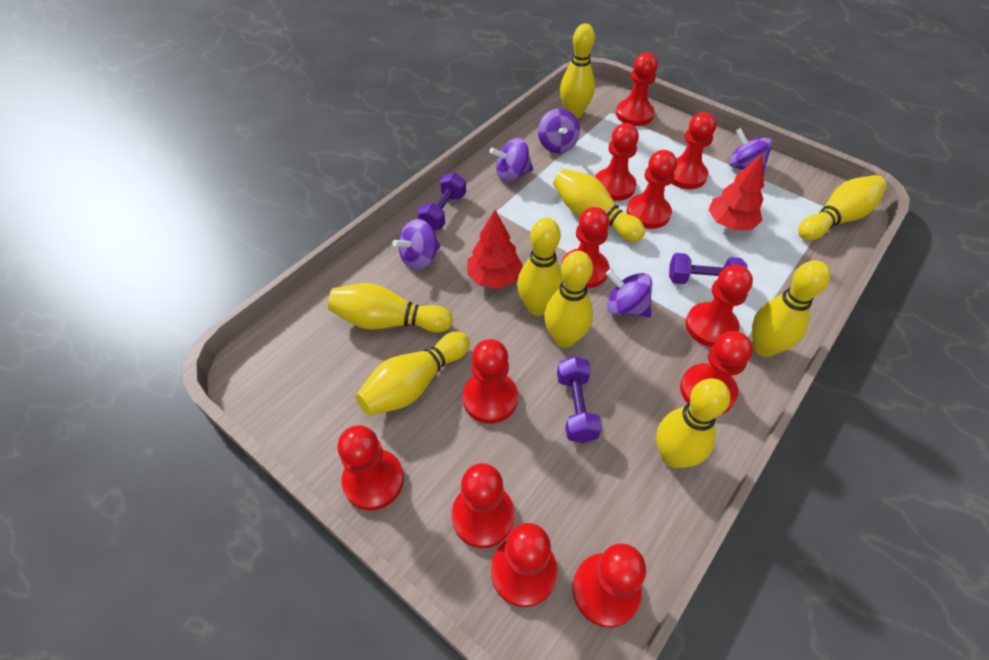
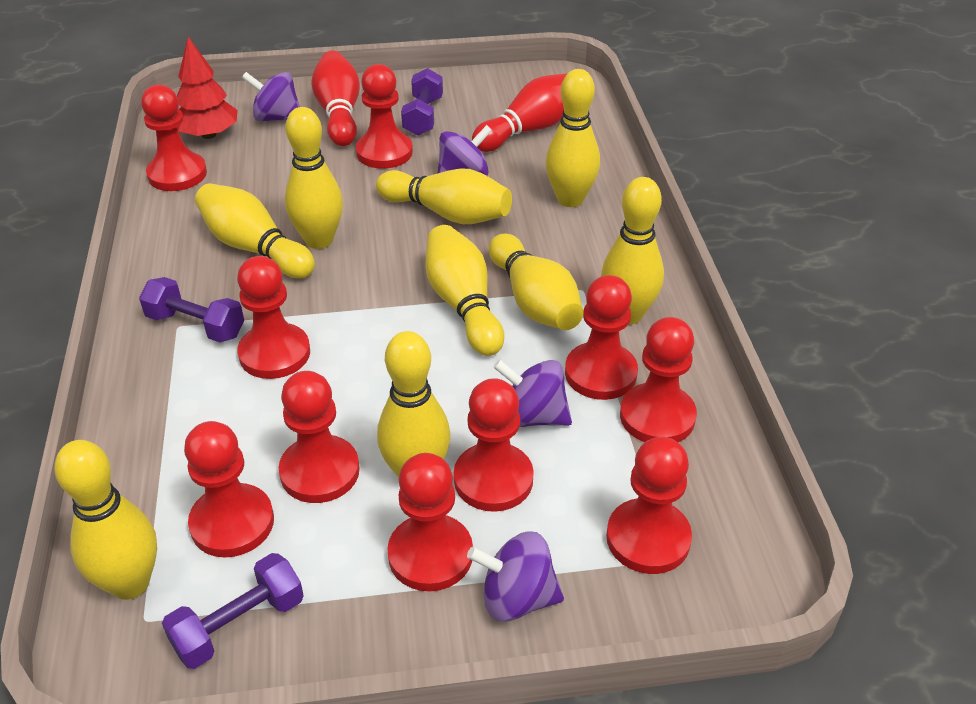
purple spinning top: 5 -> 4
red bowling pin: 0 -> 2
red pawn: 12 -> 10
red tree: 2 -> 1

